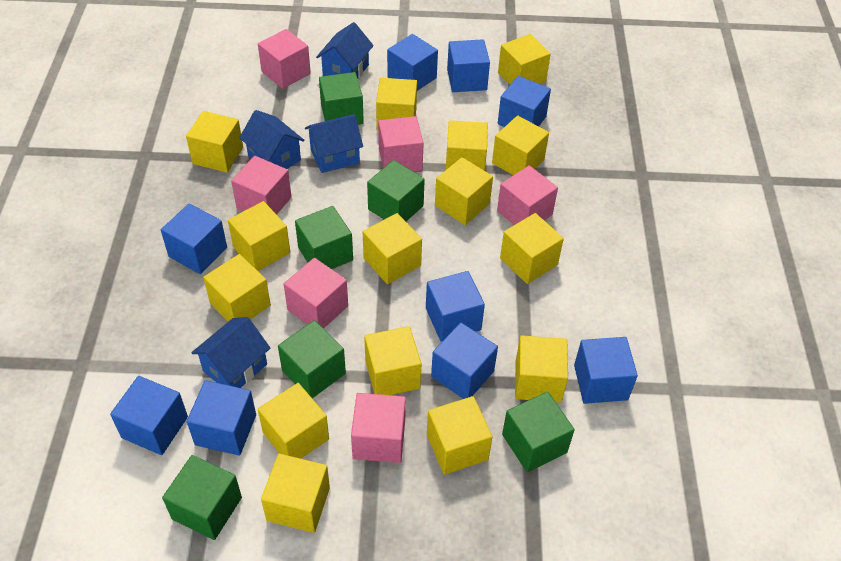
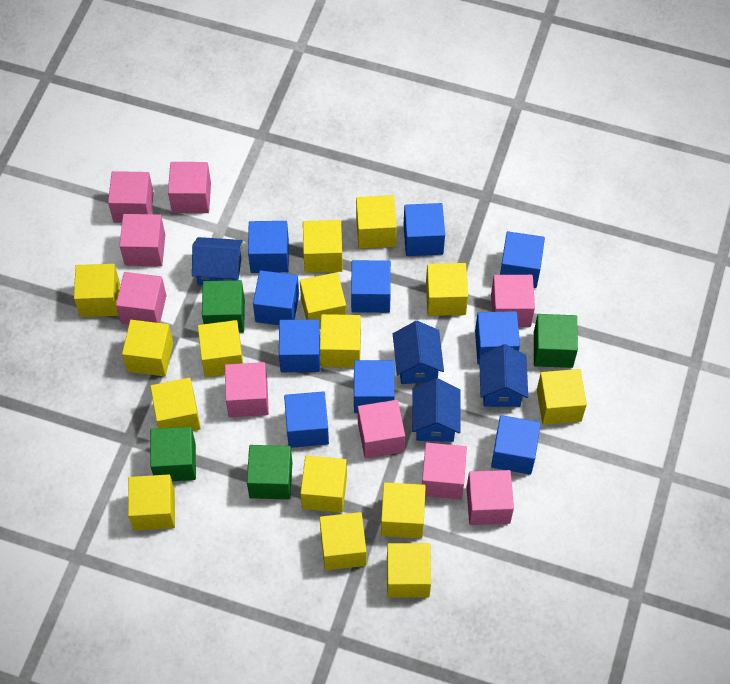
blue cube: 9 -> 10
green cube: 6 -> 4
pink cube: 6 -> 9

